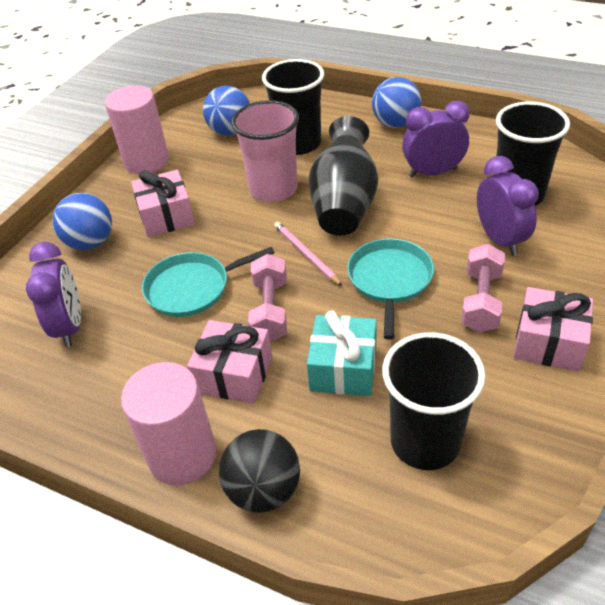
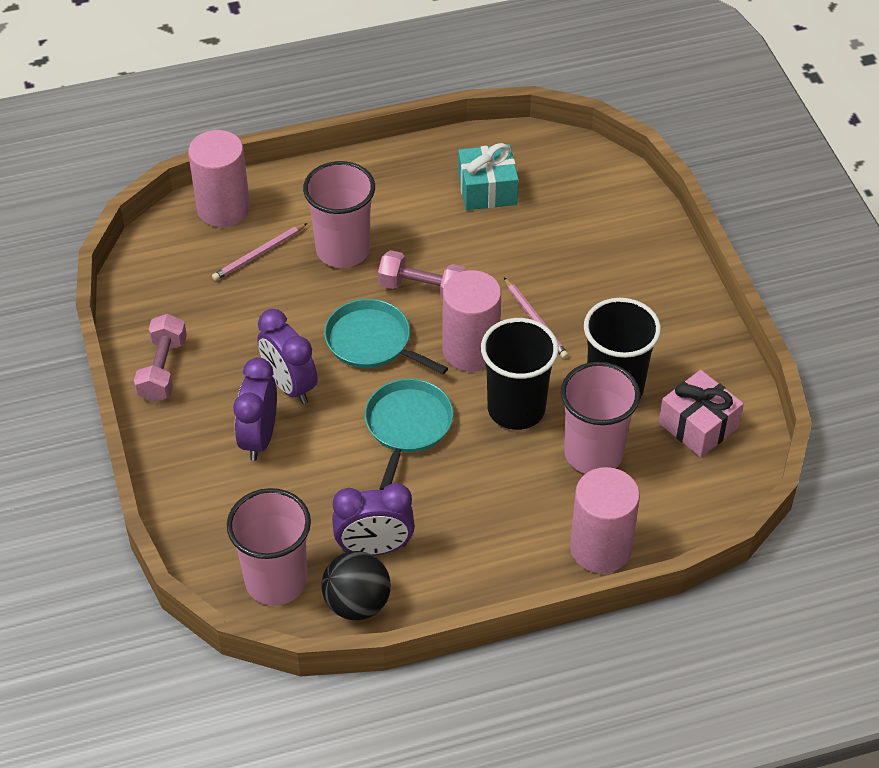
black cup: 3 -> 2
black vase: 1 -> 0
blue ball: 3 -> 0
pink cup: 1 -> 3
pink cylinder: 2 -> 3
pink gift: 3 -> 1
pink pencil: 1 -> 2

